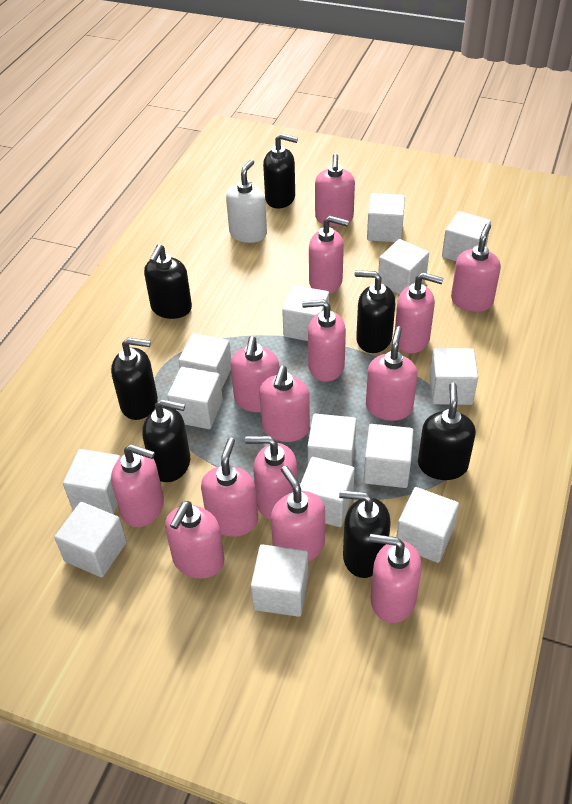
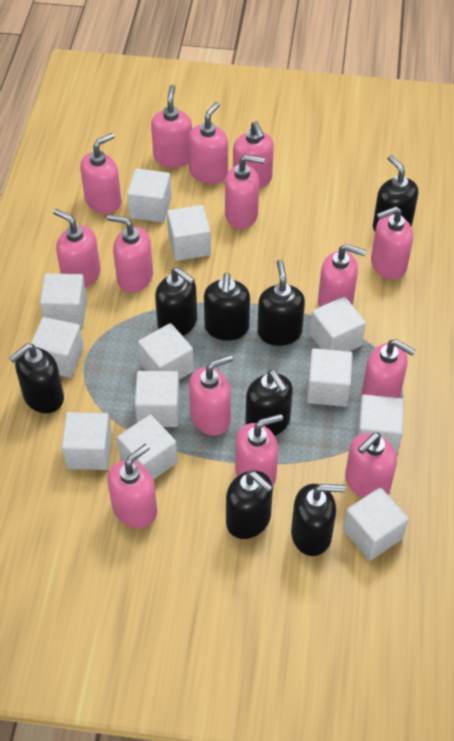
black soap dispenser: 7 -> 8
white cube: 14 -> 12
white soap dispenser: 1 -> 0

